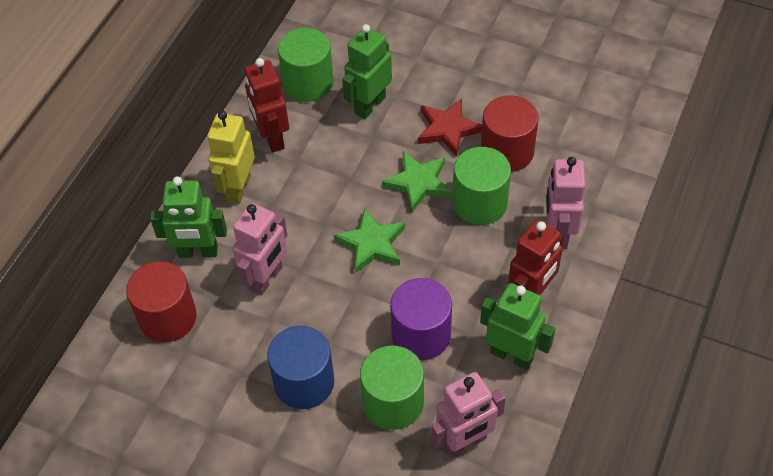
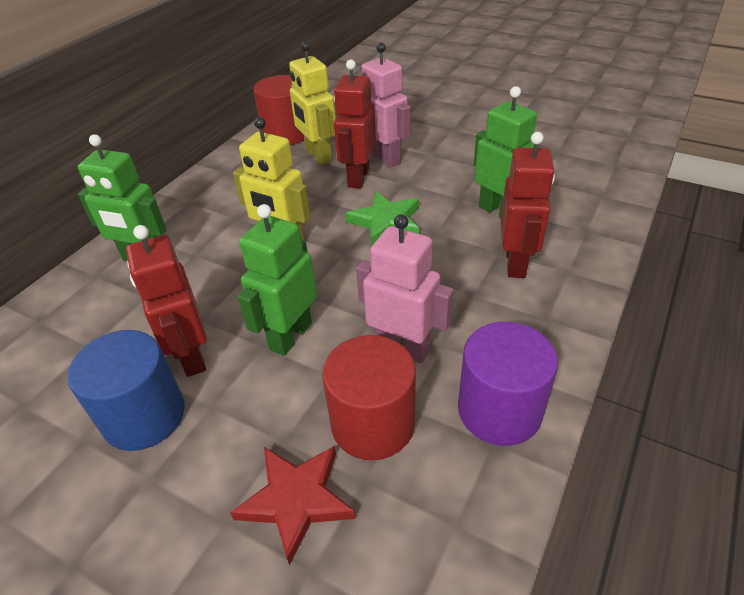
green cylinder: 3 -> 0
green star: 2 -> 1
pink robot: 3 -> 2
red robot: 2 -> 3
yellow robot: 1 -> 2

